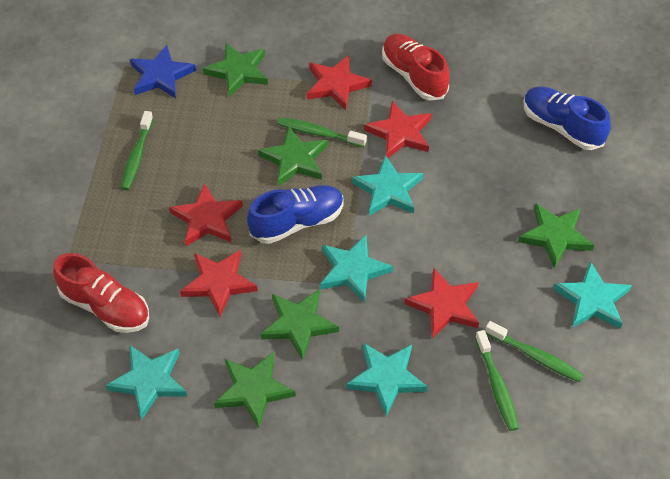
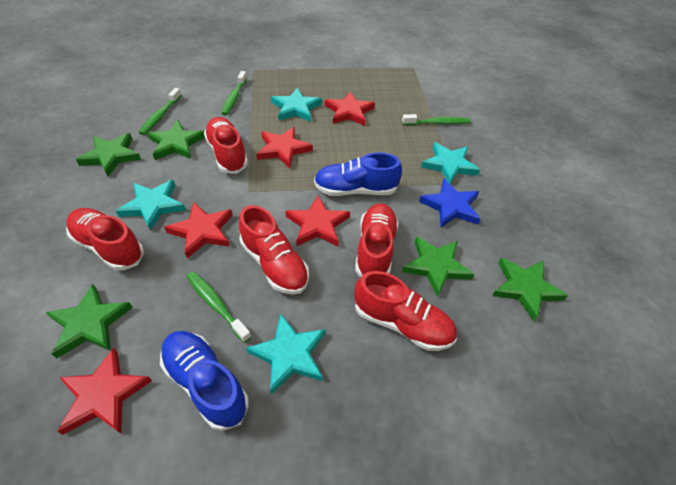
red shoe: 2 -> 5
turquoise star: 5 -> 4

